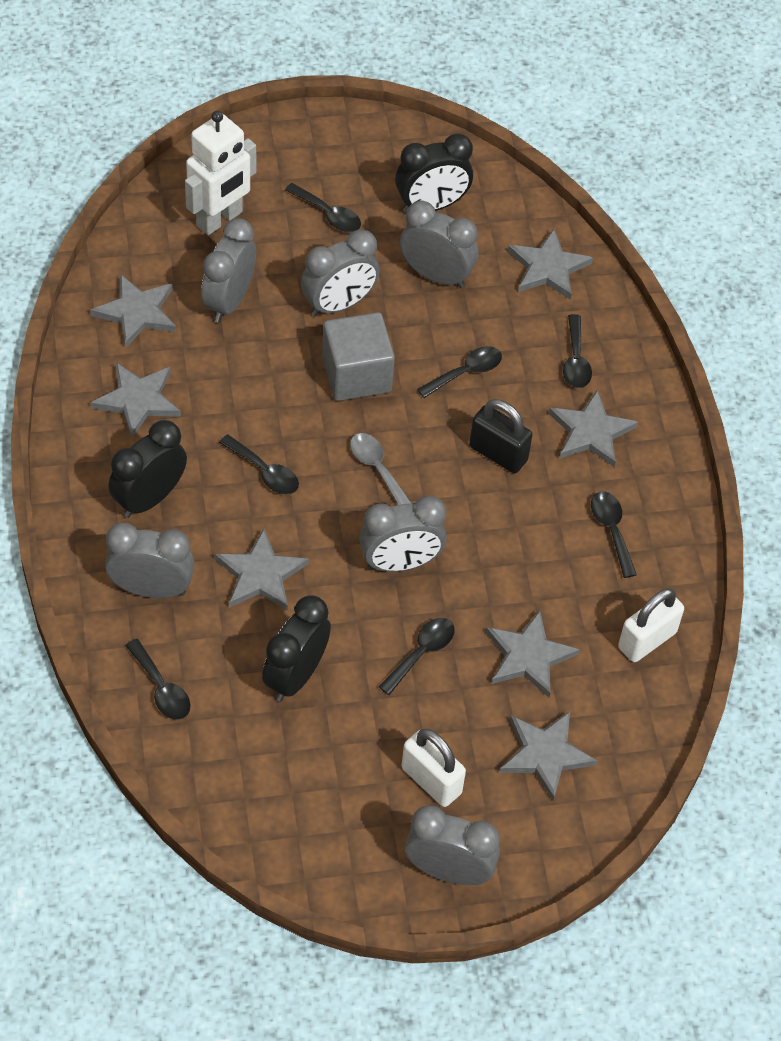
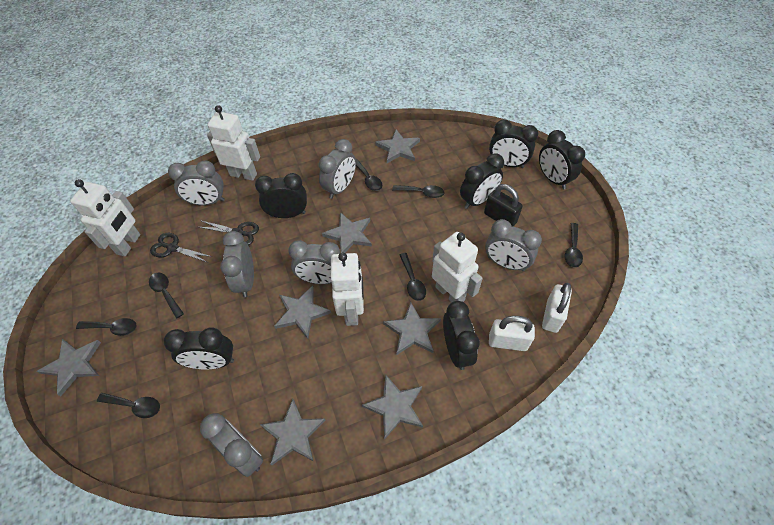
black clock: 3 -> 6
black scissors: 0 -> 2
grey cube: 1 -> 0
grey spoon: 1 -> 0
white robot: 1 -> 4

